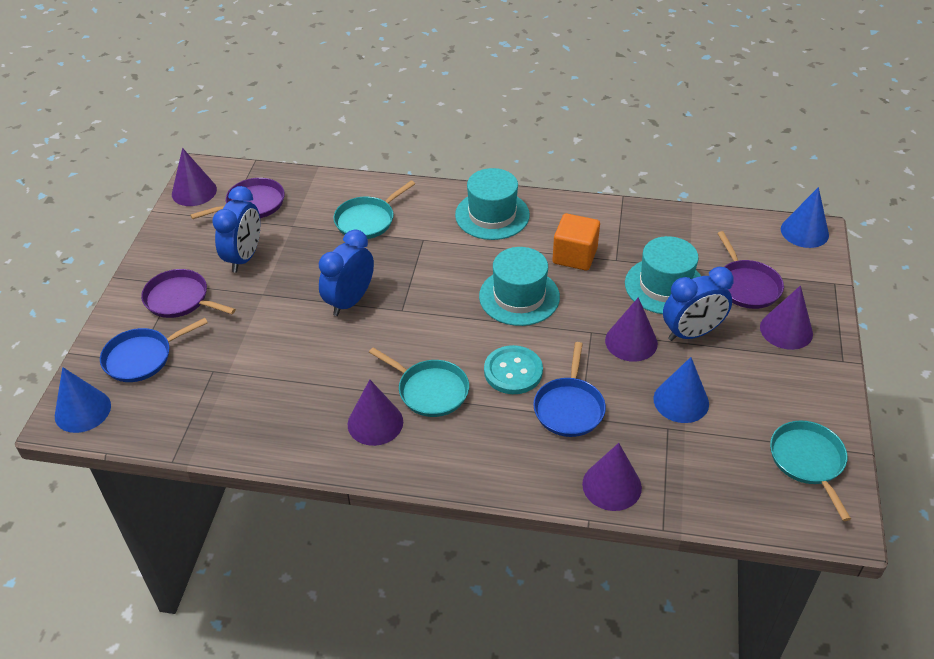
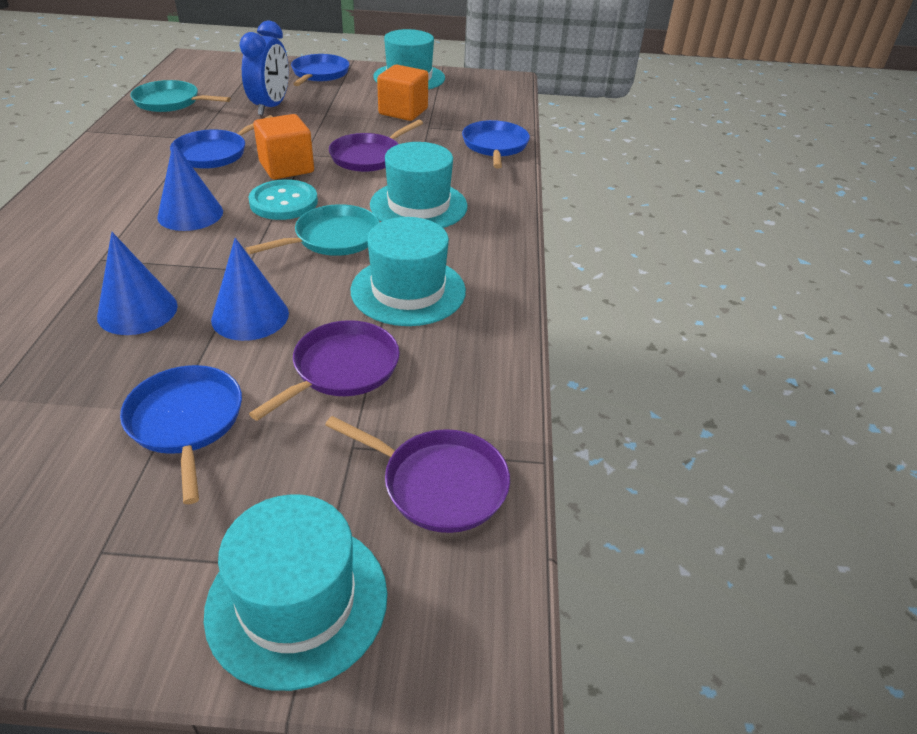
blue clock: 3 -> 1
blue pan: 2 -> 4
orange cube: 1 -> 2
purple cone: 5 -> 0
turquoise hat: 3 -> 4
turquoise pan: 3 -> 2

